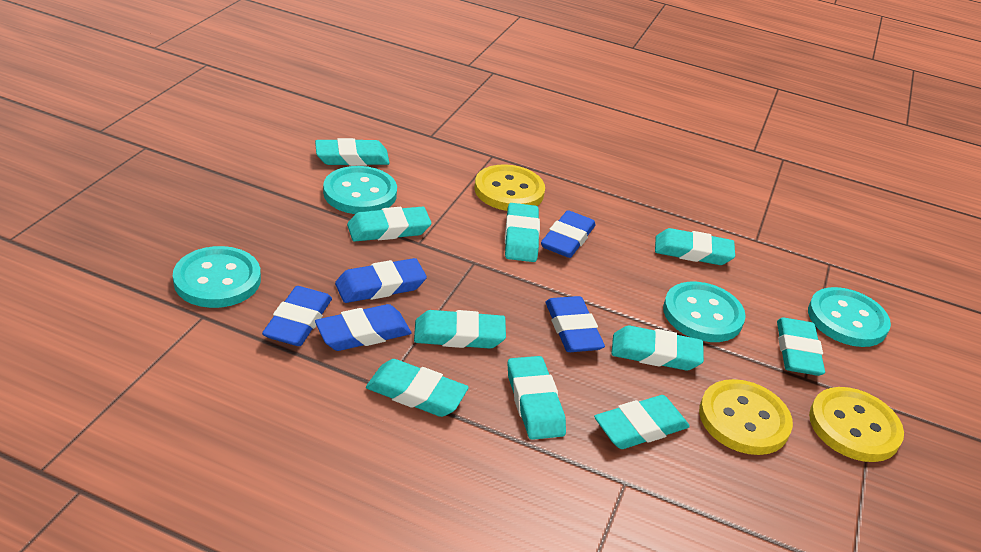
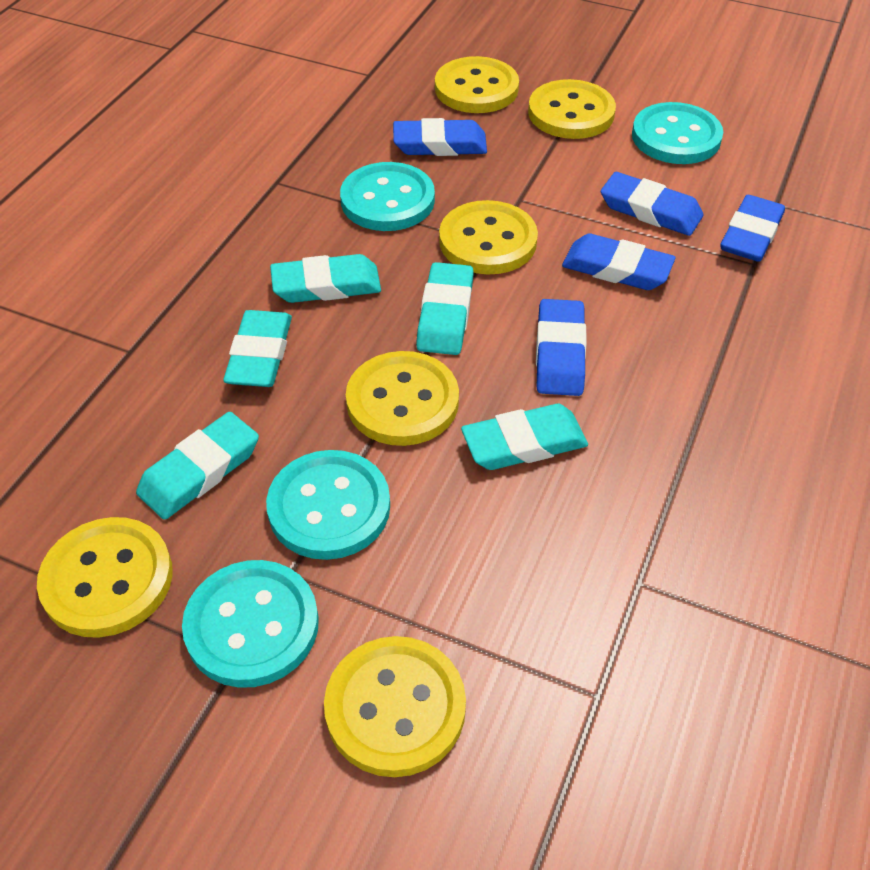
turquoise eraser: 10 -> 5
yellow button: 3 -> 6

